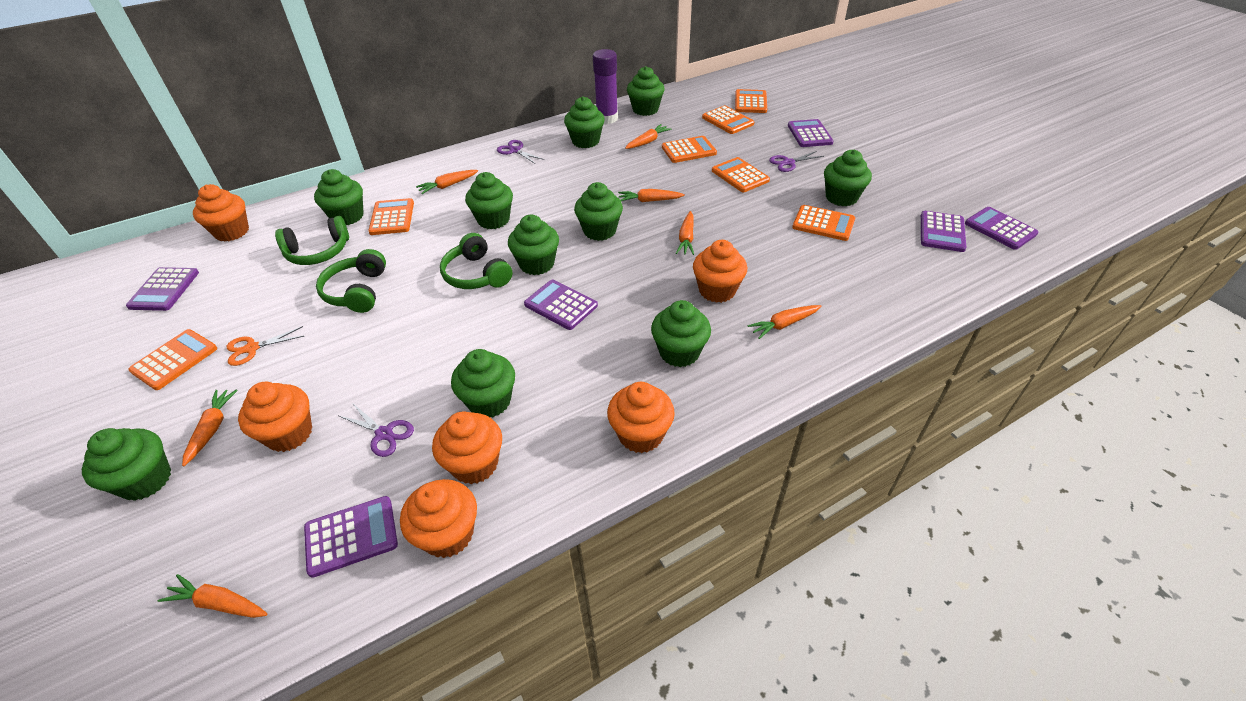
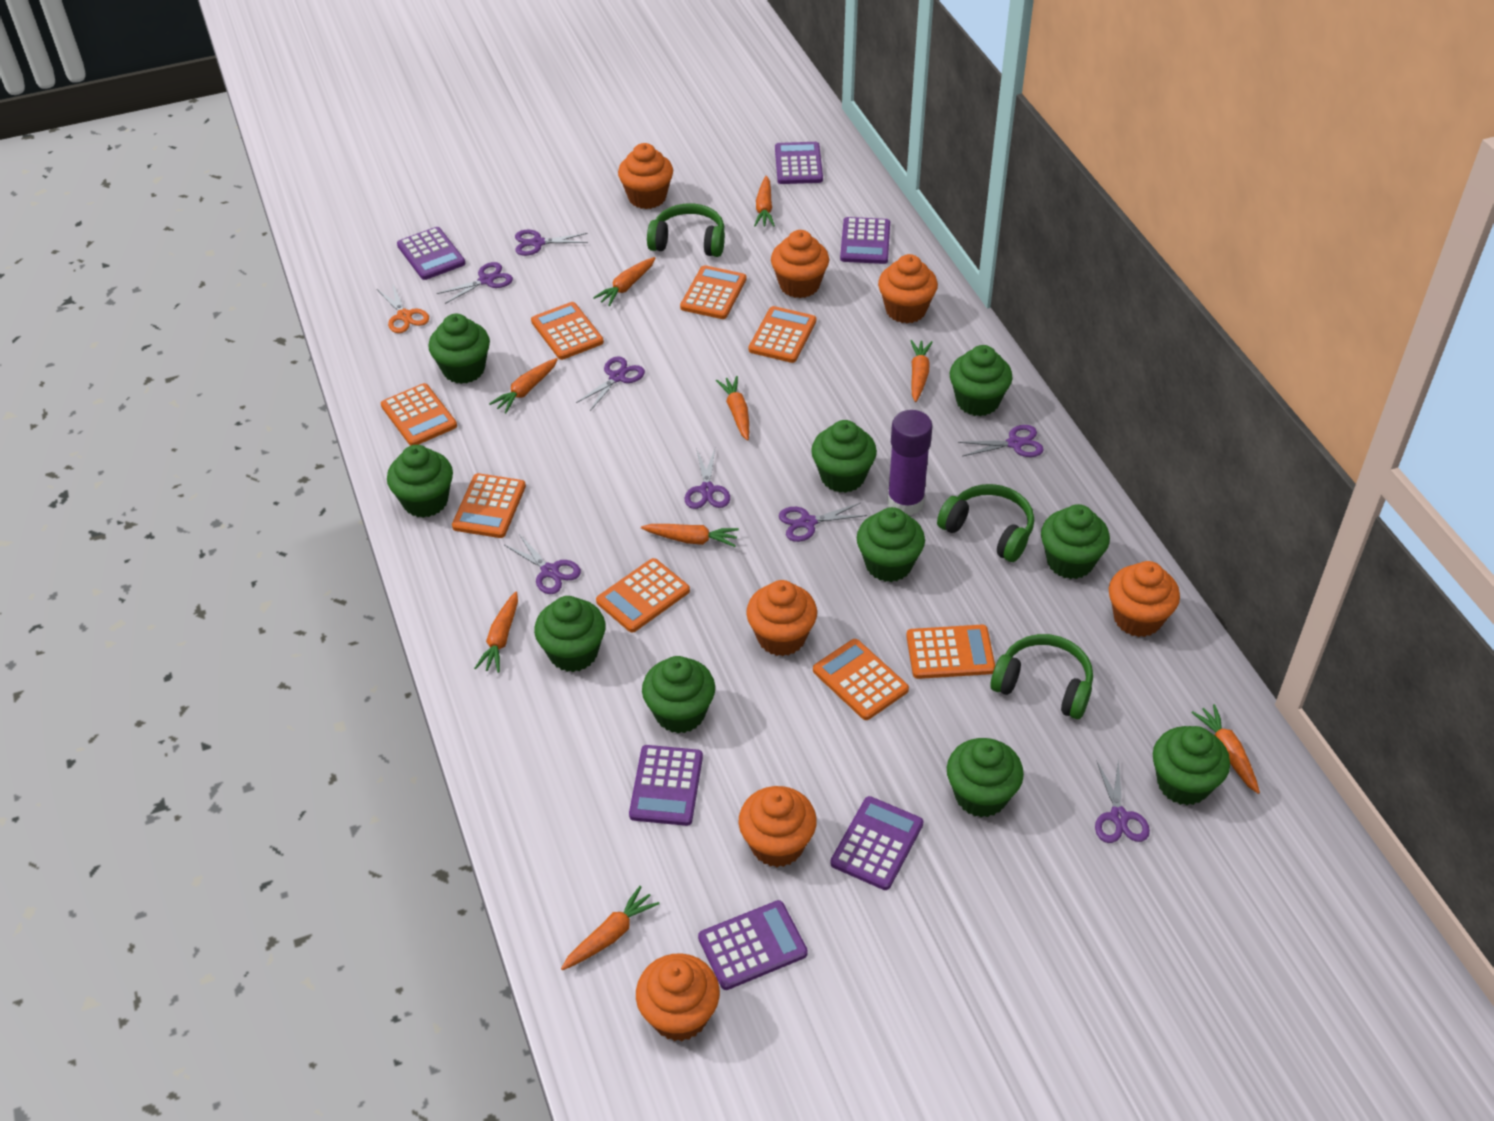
orange calculator: 7 -> 8
orange carrot: 7 -> 9
orange cupcake: 6 -> 7
purple scissors: 3 -> 8

